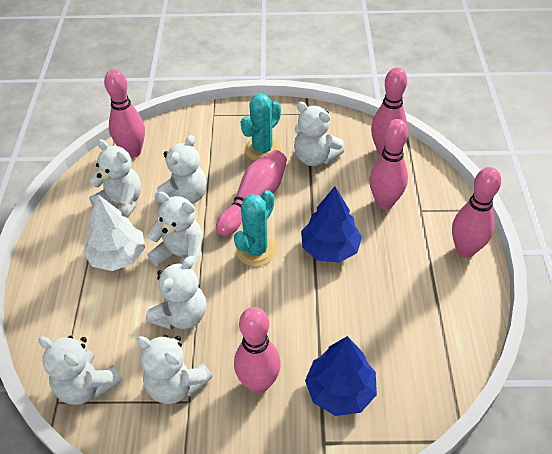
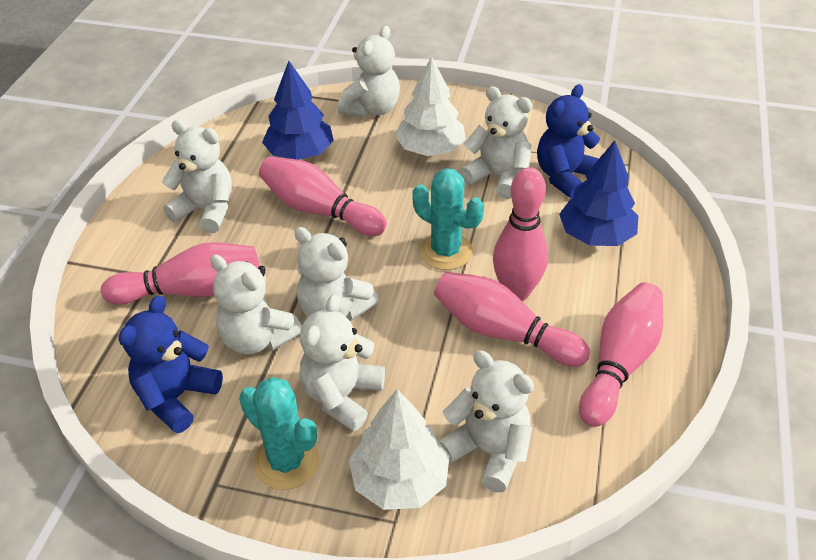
blue teddy bear: 0 -> 2
pink bowling pin: 6 -> 5
white tree: 1 -> 2

